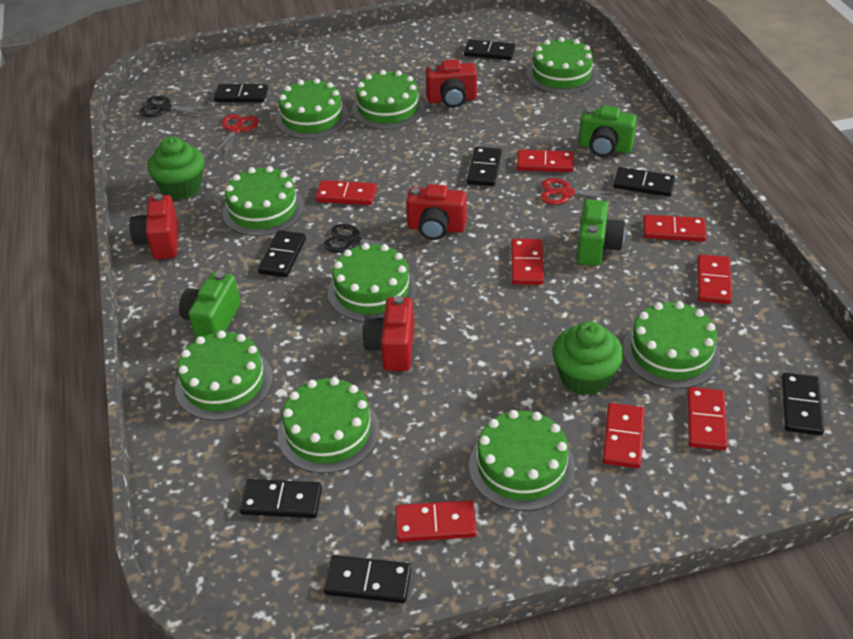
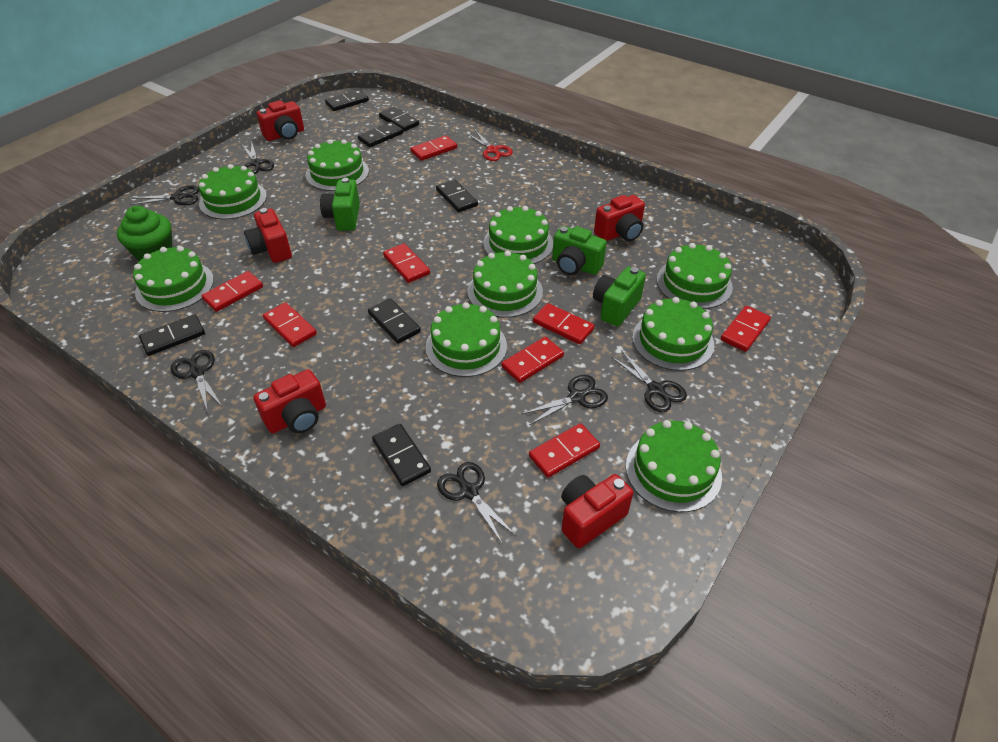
black domino: 8 -> 7
black scissors: 2 -> 6
green cupcake: 2 -> 1
red camera: 4 -> 5
red scissors: 2 -> 1

